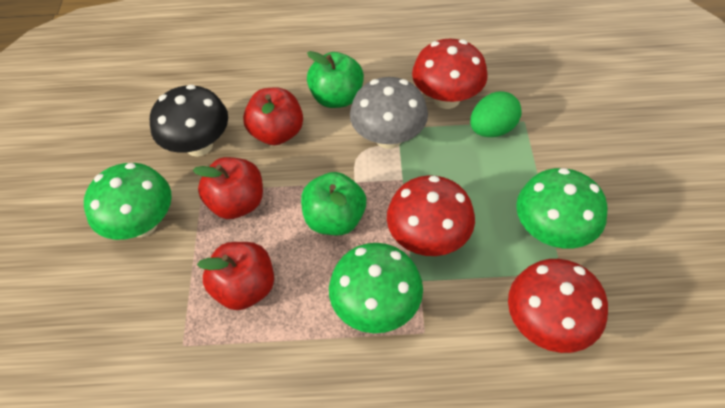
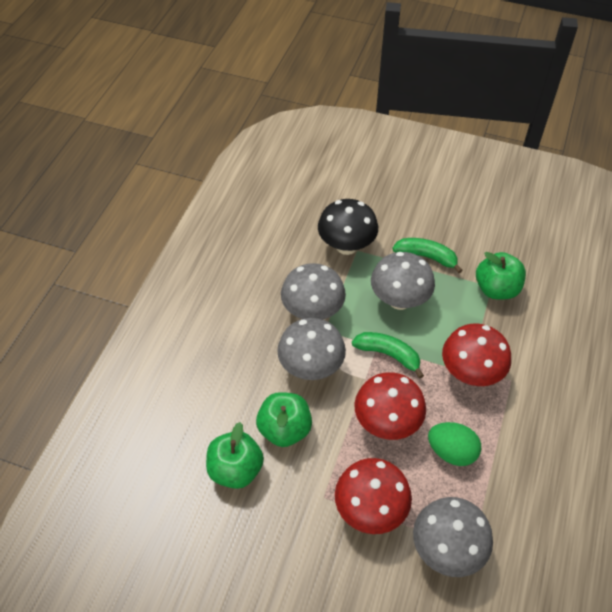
green apple: 2 -> 3
green banana: 0 -> 2
green mushroom: 3 -> 0
grey mushroom: 1 -> 4
red apple: 3 -> 0

